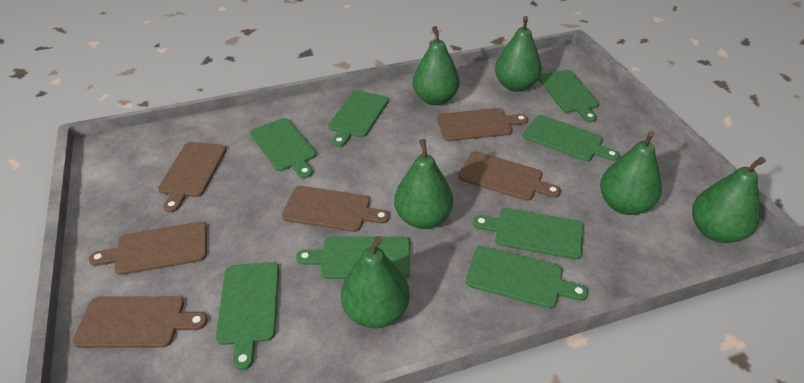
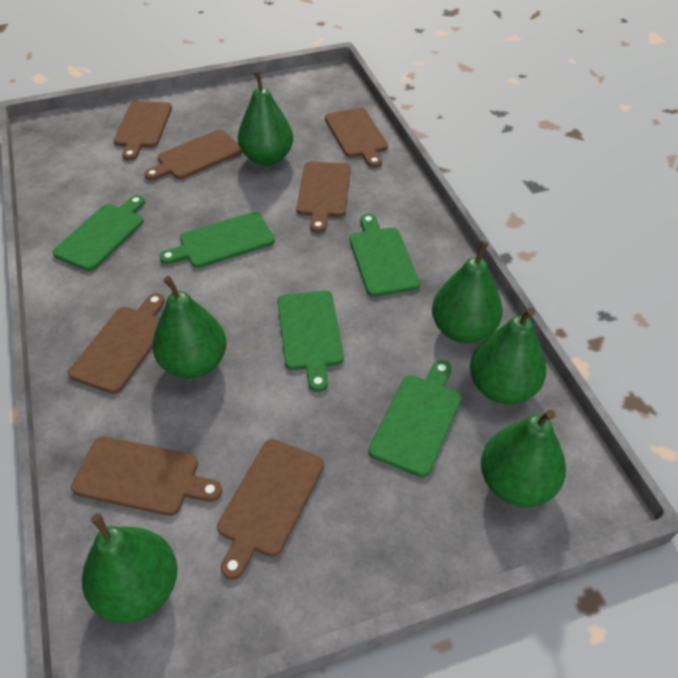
brown cutting board: 6 -> 7
green cutting board: 8 -> 5

